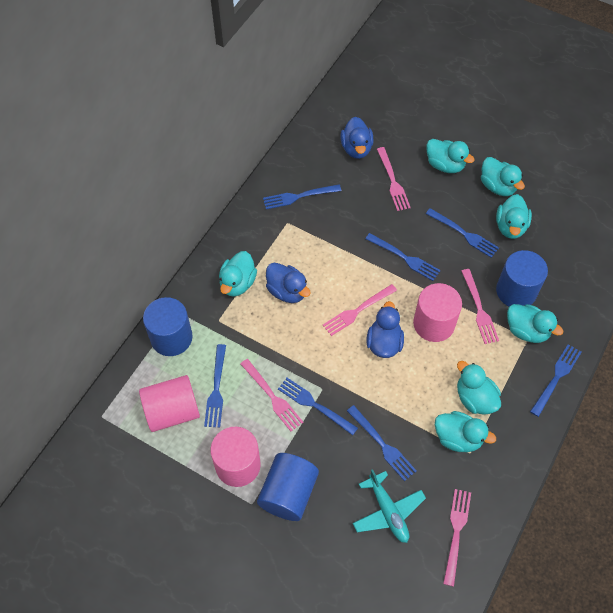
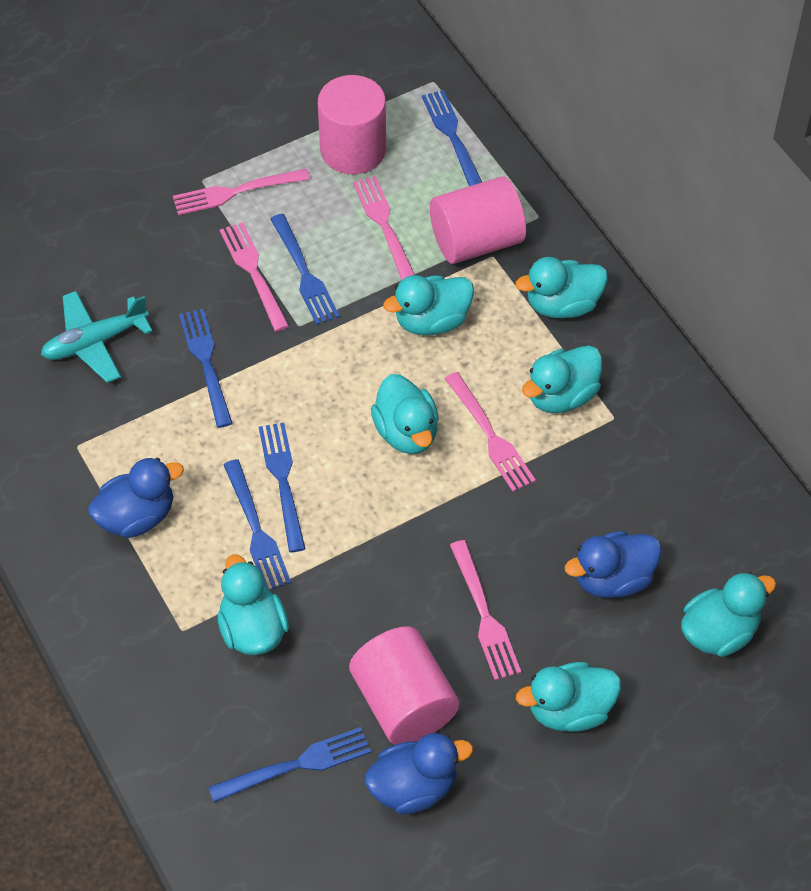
blue cylinder: 3 -> 0
blue fork: 7 -> 6

